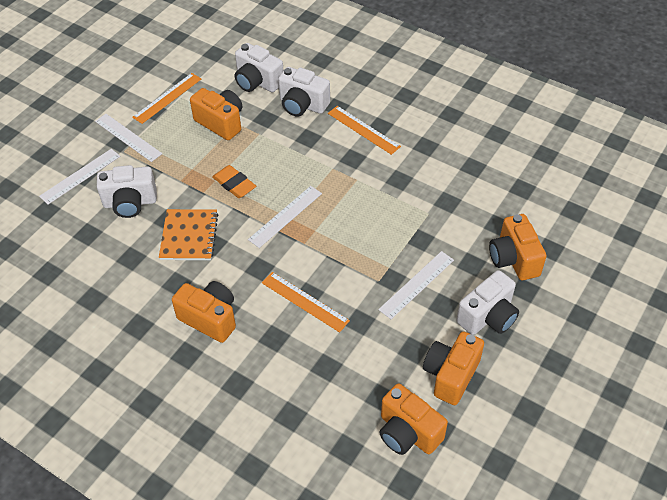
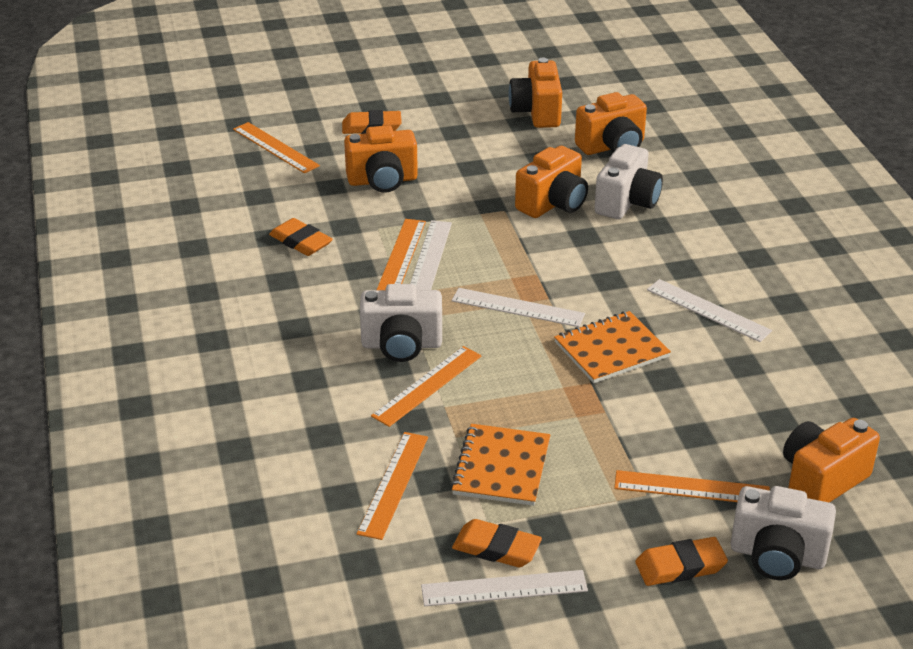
orange eraser: 1 -> 4
orange notebook: 1 -> 2
orange ruler: 3 -> 5
white camera: 4 -> 3

